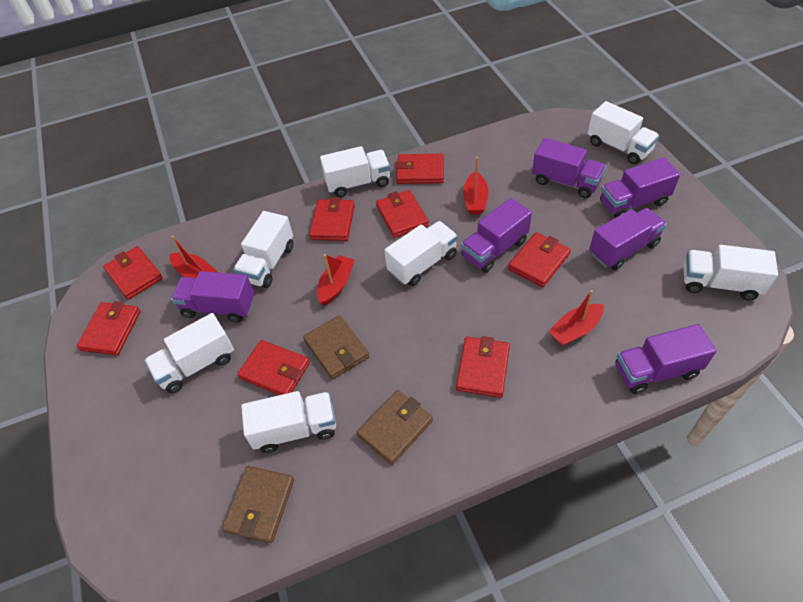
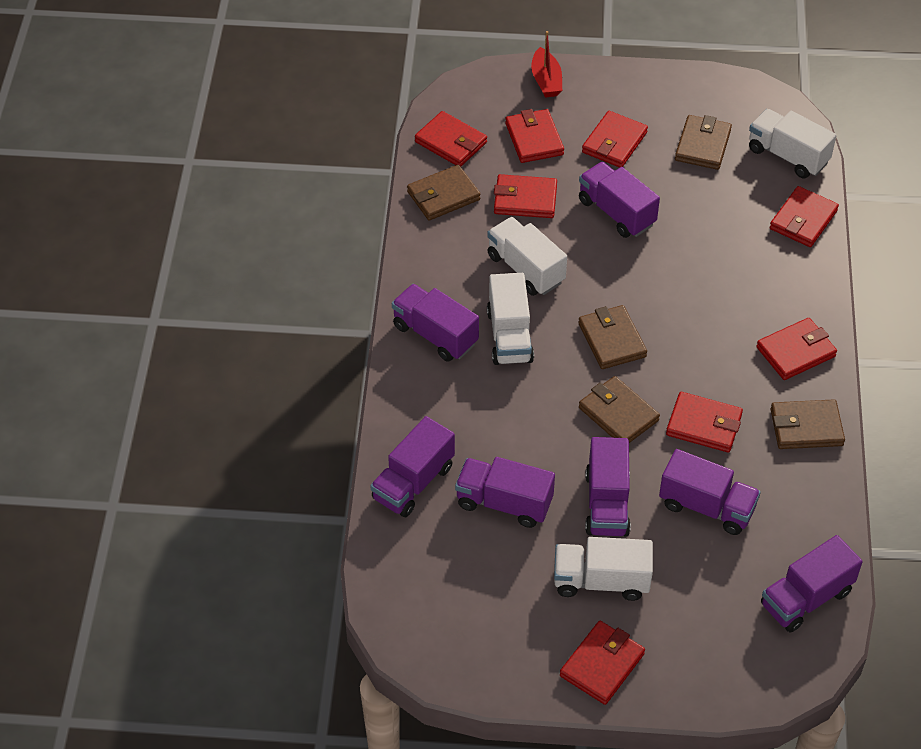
brown wallet: 3 -> 5
purple truck: 6 -> 7
red boat: 4 -> 1
white truck: 7 -> 4

